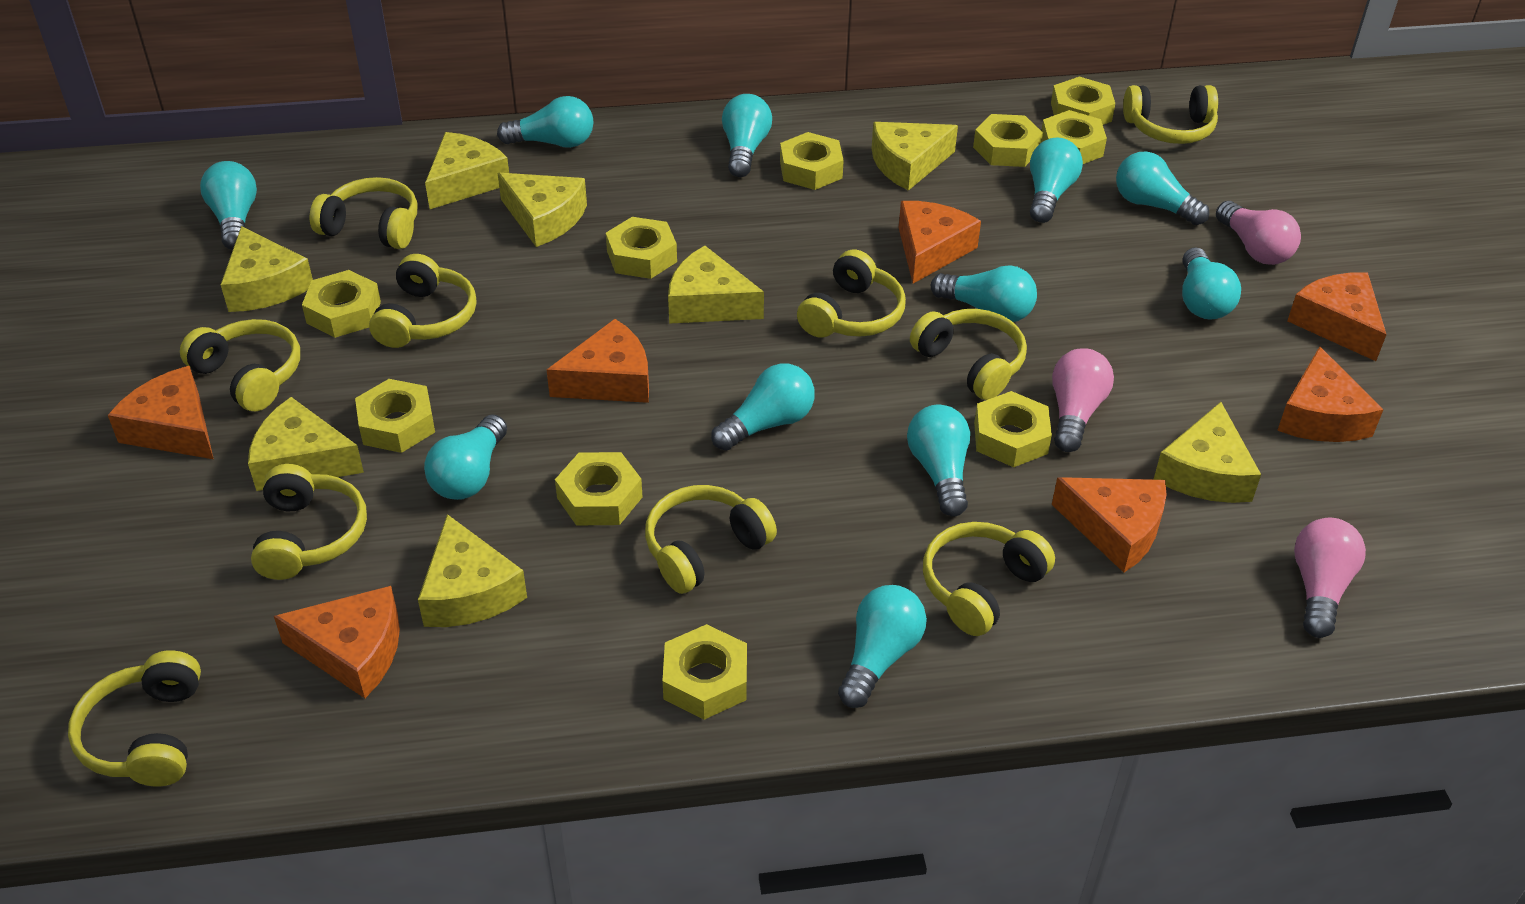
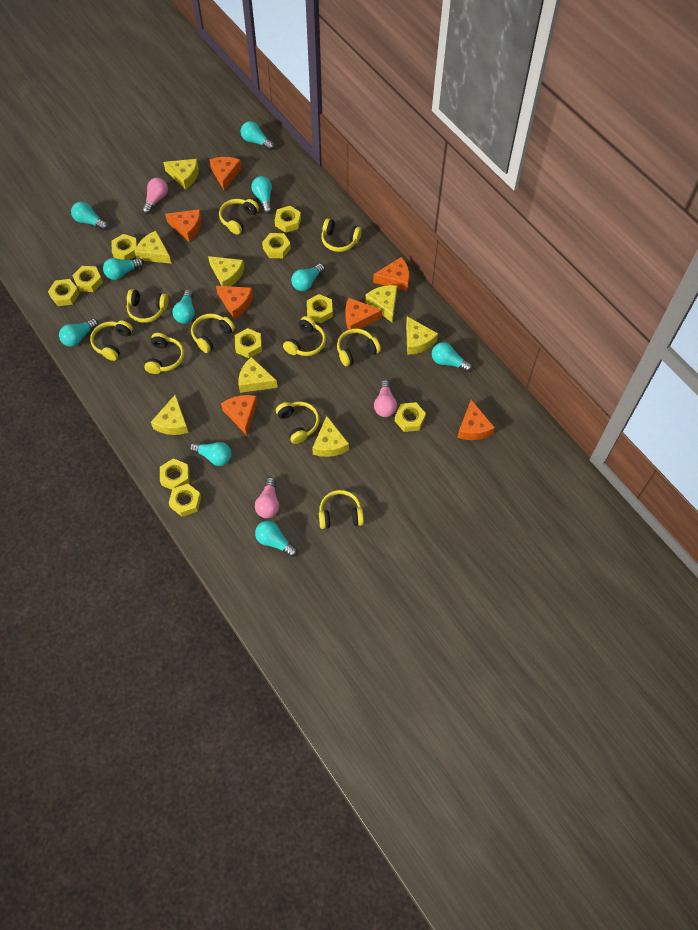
turquoise light bulb: 11 -> 10

